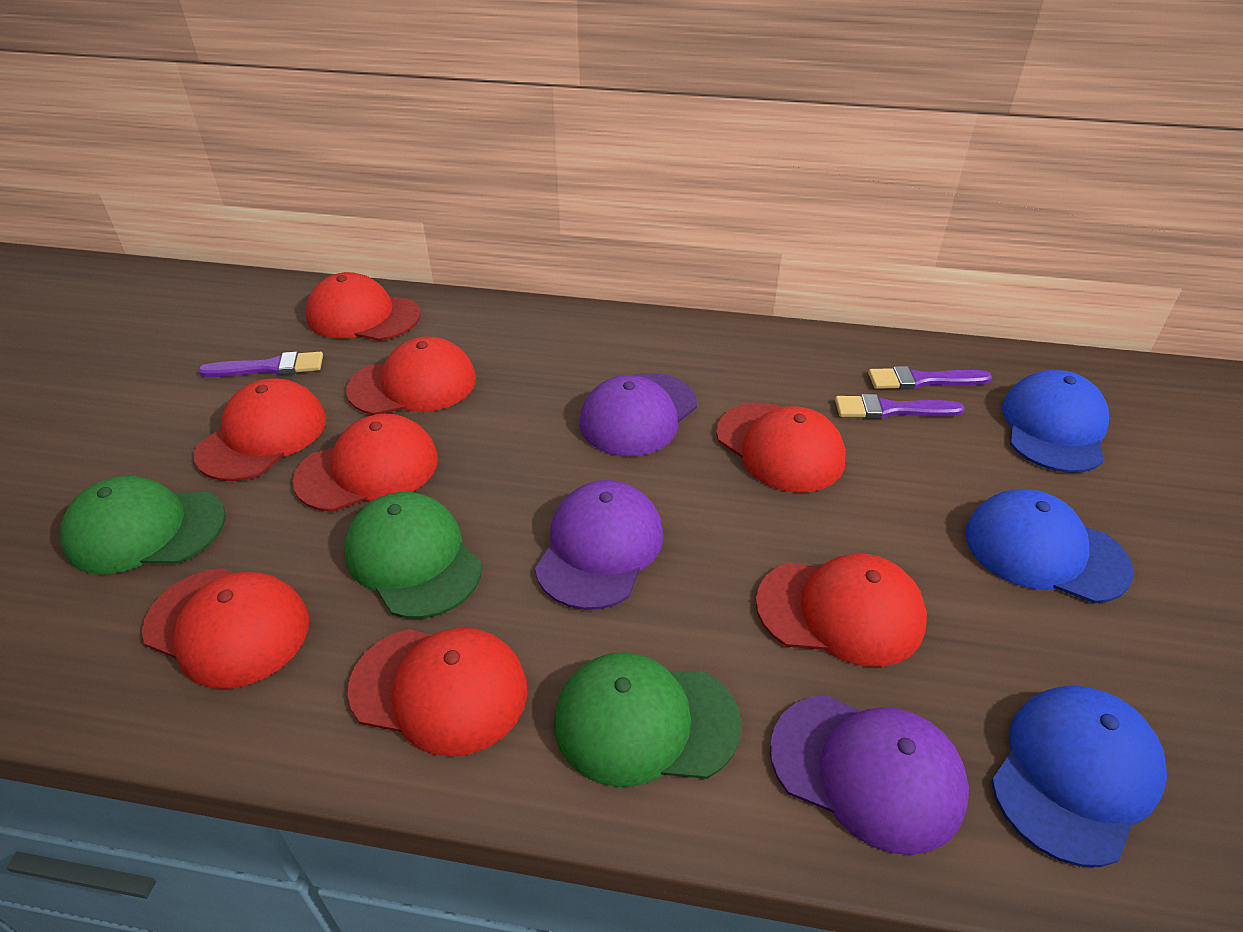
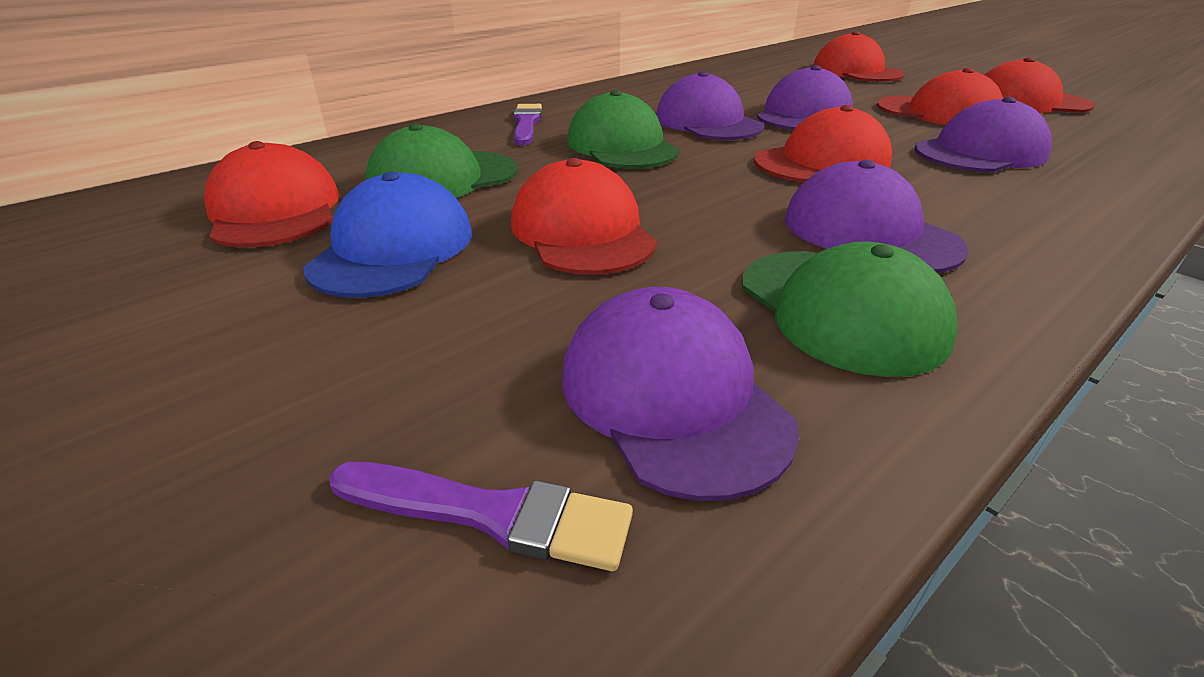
blue cap: 3 -> 1
purple brush: 3 -> 2
purple cap: 3 -> 5
red cap: 8 -> 6

